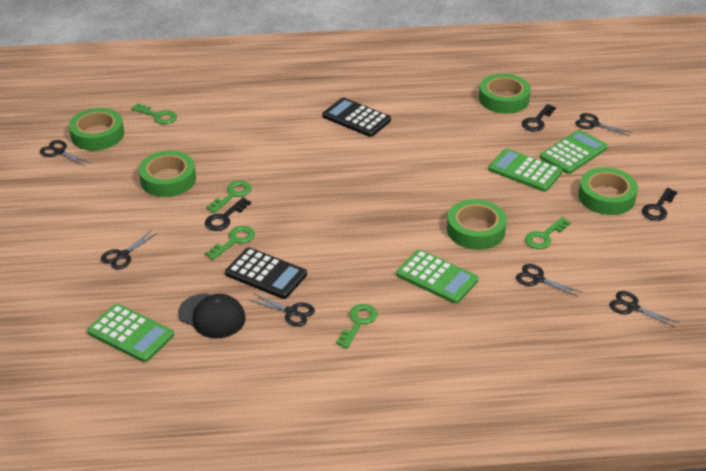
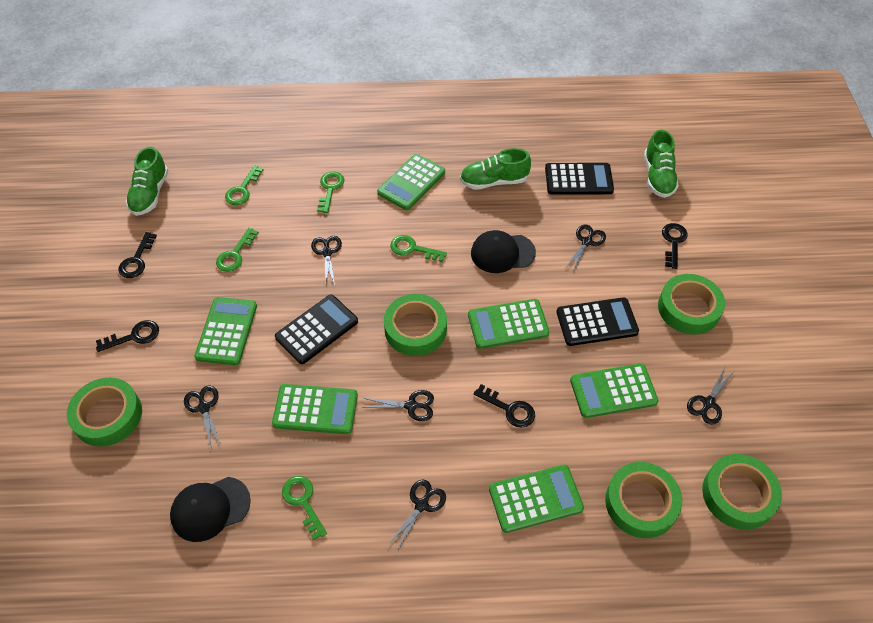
black calculator: 2 -> 3
black cap: 1 -> 2
black key: 3 -> 4
green calculator: 4 -> 6
green shoe: 0 -> 3

